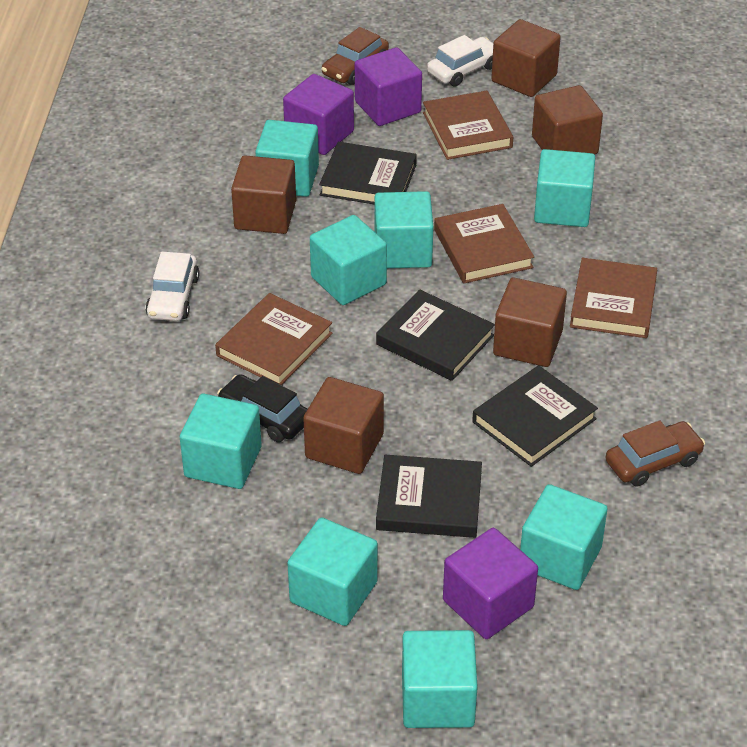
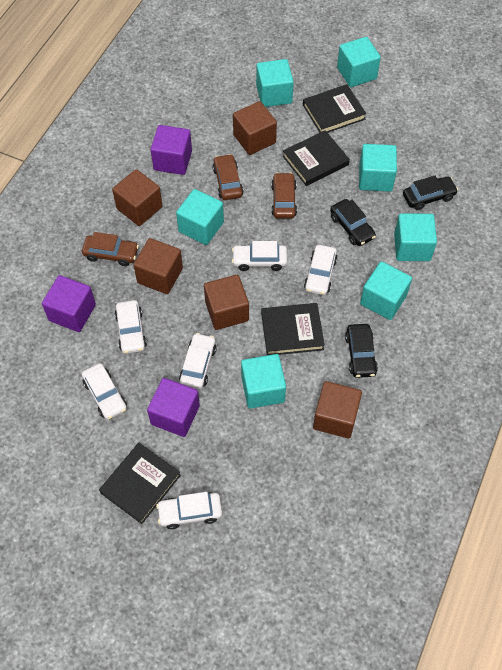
black car: 1 -> 3
brown book: 4 -> 0
brown car: 2 -> 3
turquoise cube: 8 -> 7
white car: 2 -> 6

